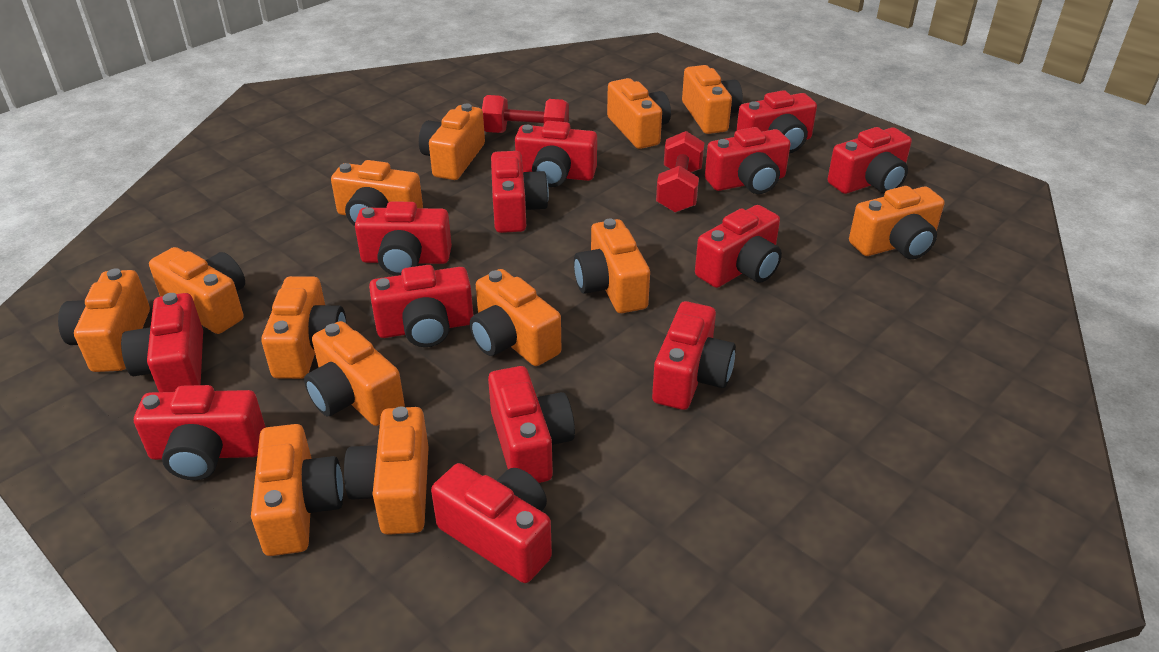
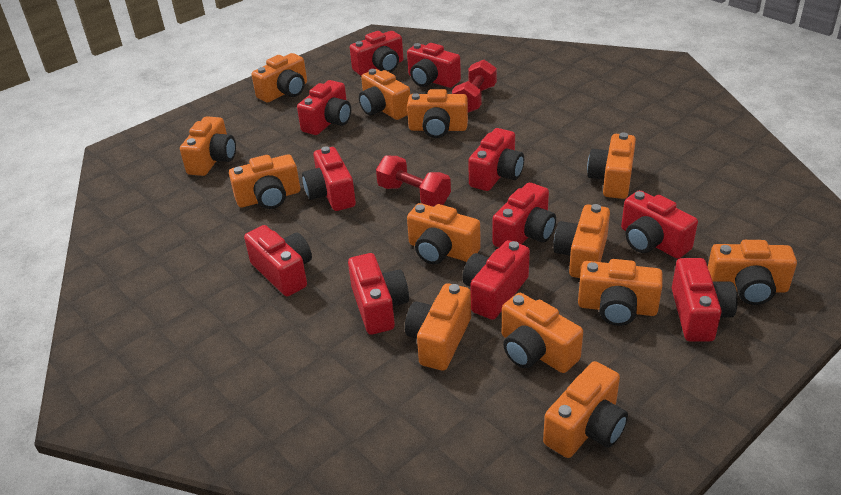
red camera: 13 -> 11

